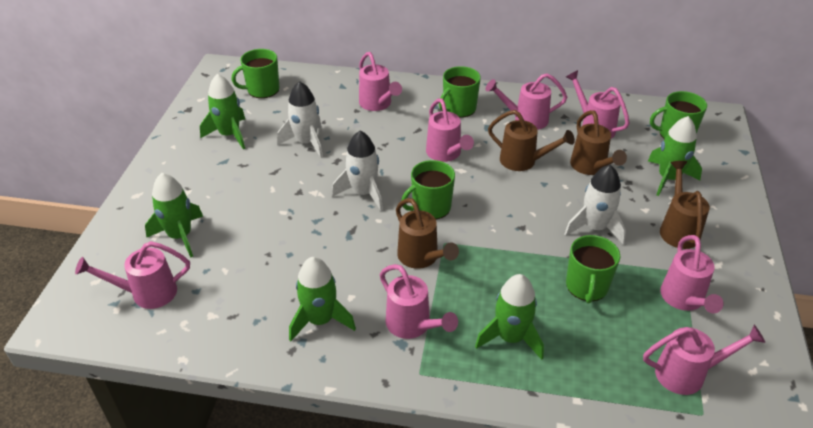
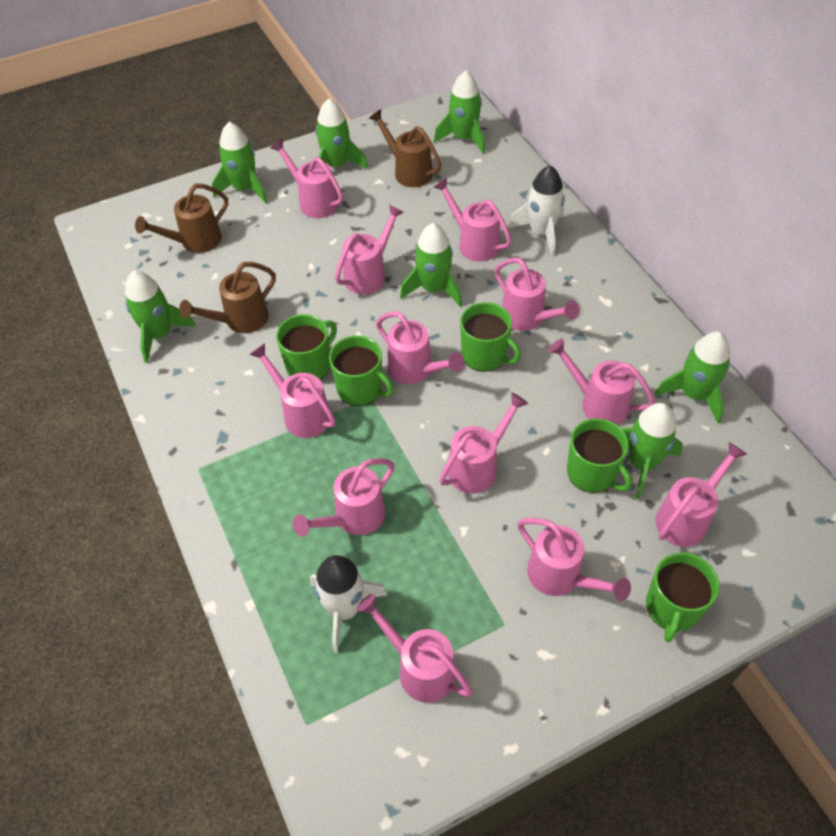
brown watering can: 4 -> 3
green rocket: 5 -> 7
pink watering can: 8 -> 12
white rocket: 3 -> 2

